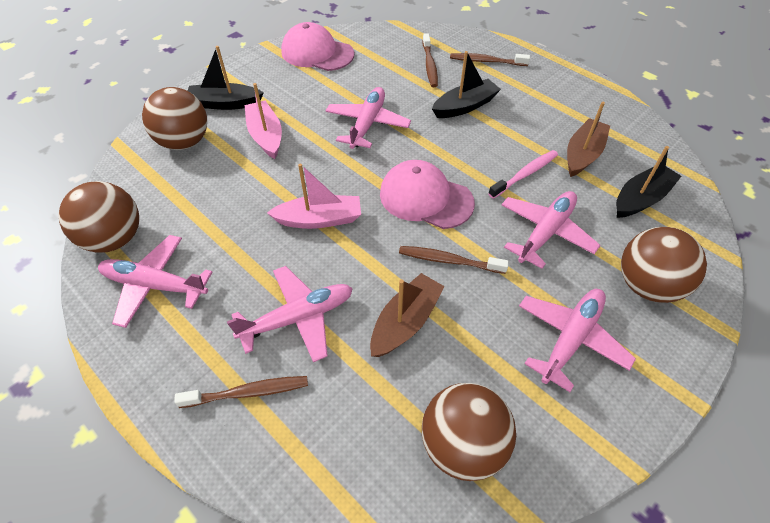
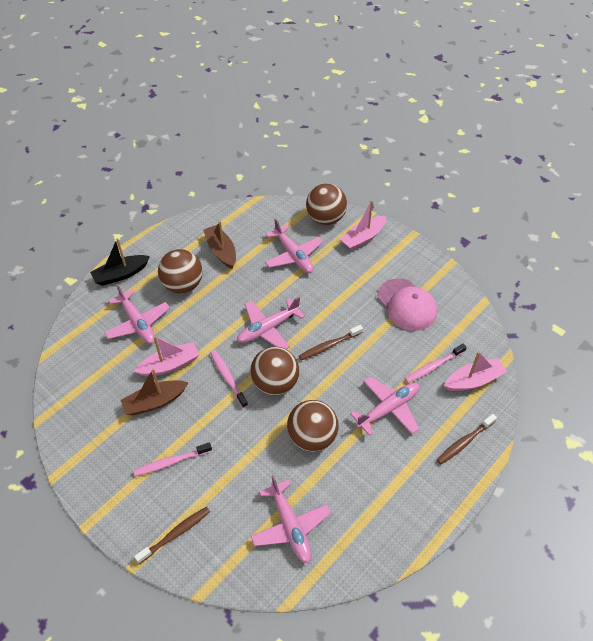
black boat: 3 -> 1
brown toothbrush: 4 -> 3
pink boat: 2 -> 3
pink cap: 2 -> 1
pink toothbrush: 1 -> 3

